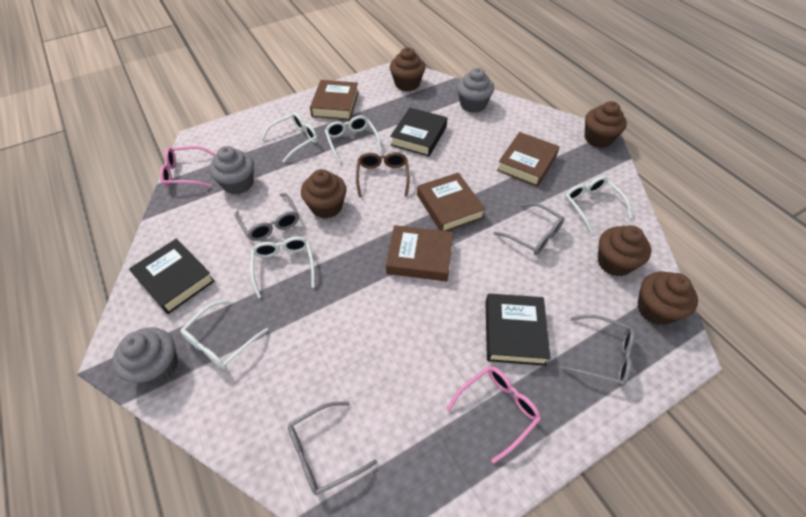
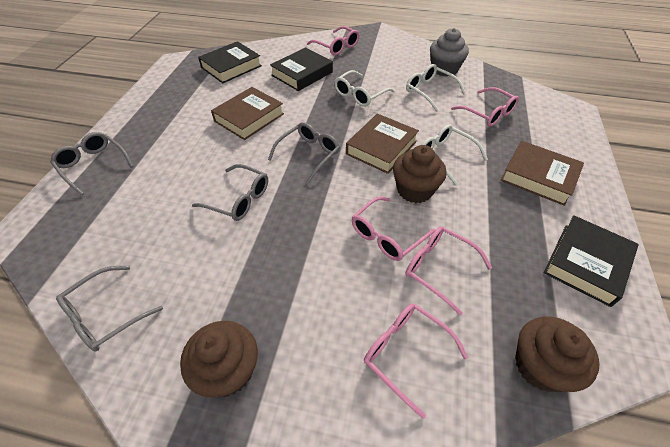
brown book: 4 -> 3
brown cupcake: 5 -> 3
brown glasses: 1 -> 0
grey cupcake: 3 -> 1
pink glasses: 2 -> 5
white glasses: 5 -> 3

